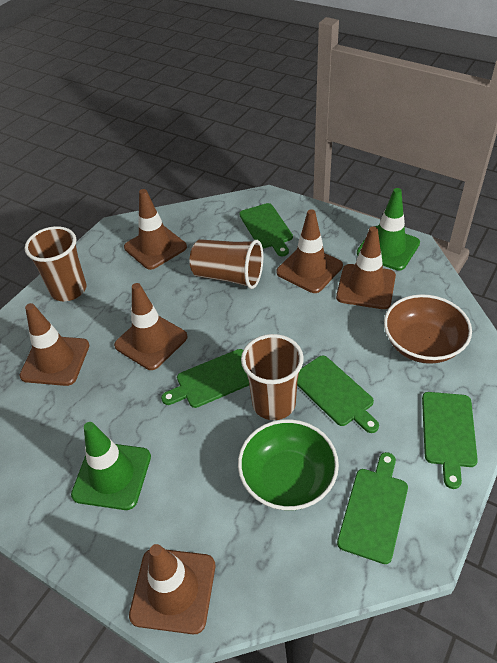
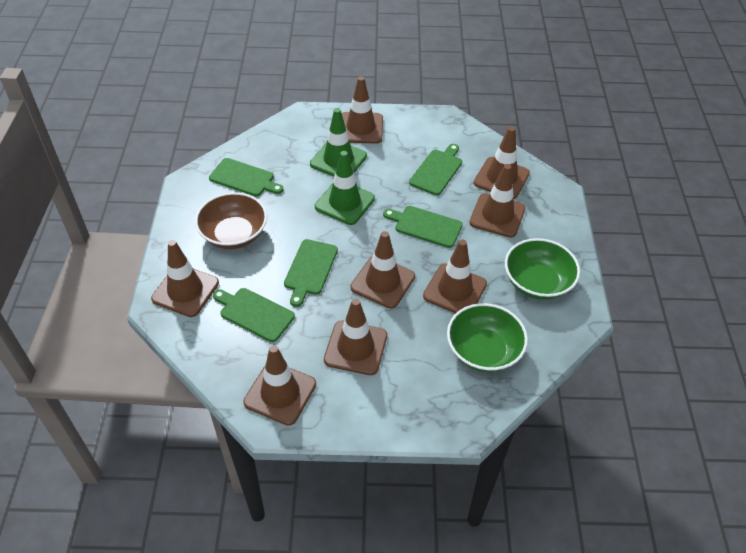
brown cup: 3 -> 0
brown traffic cone: 6 -> 8
green bowl: 1 -> 2

